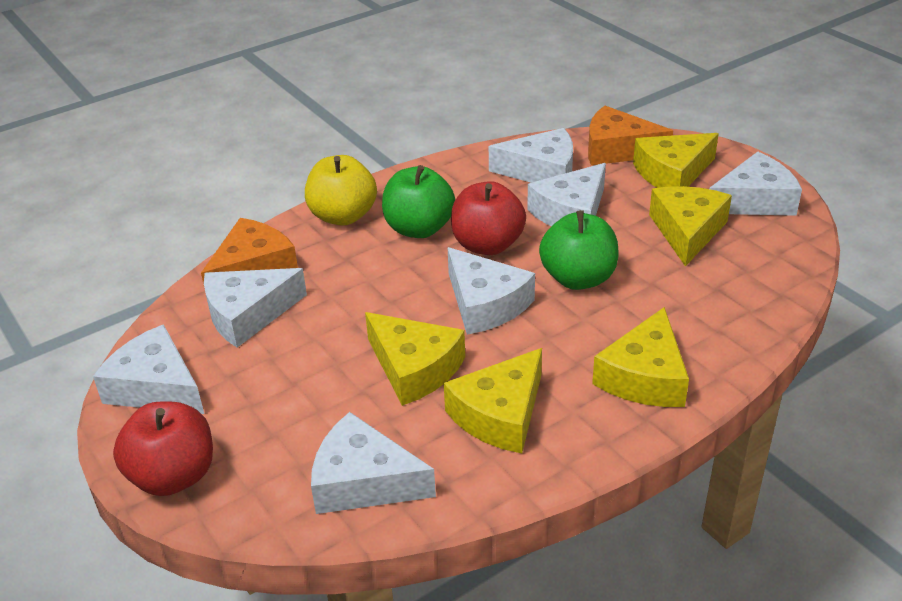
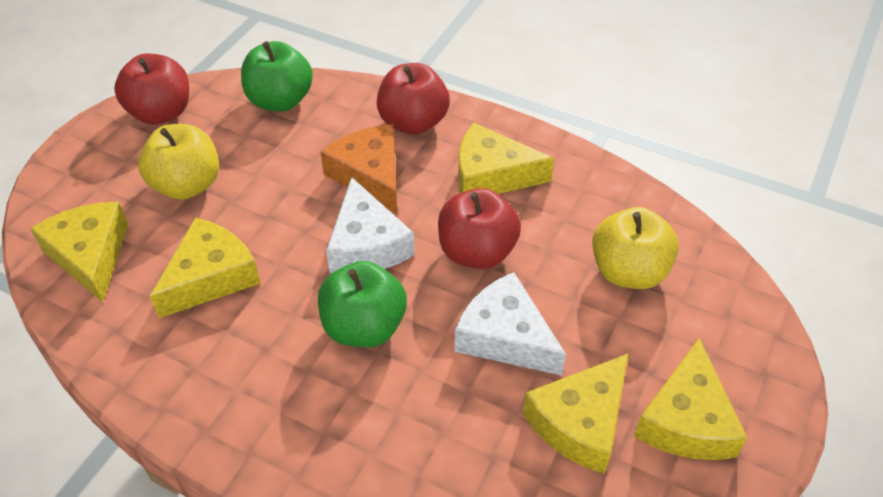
orange cheese: 2 -> 1
red apple: 2 -> 3
white cheese: 7 -> 2
yellow apple: 1 -> 2

